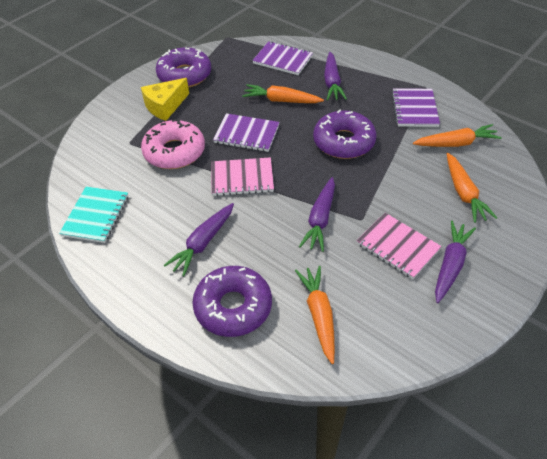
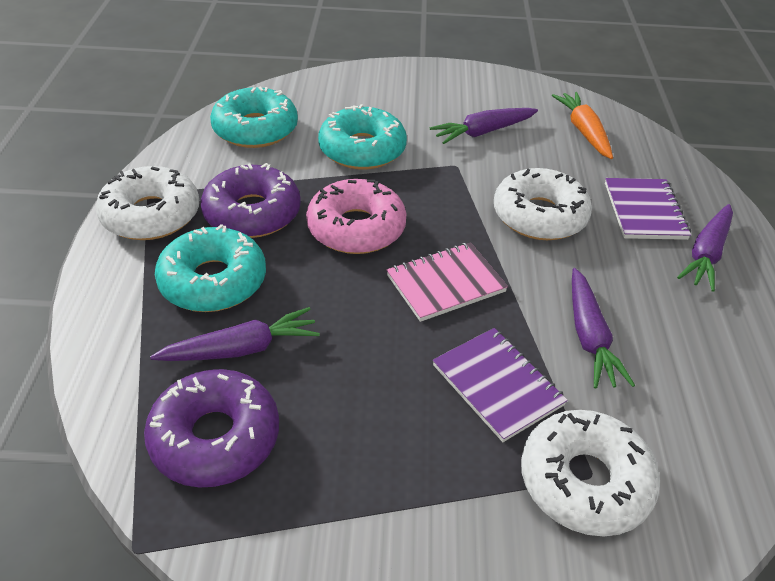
orange carrot: 4 -> 1
pink notebook: 2 -> 1
purple donut: 3 -> 2
purple notebook: 3 -> 2
turquoise donut: 0 -> 3
turquoise notebook: 1 -> 0
white donut: 0 -> 3
yellow cheese: 1 -> 0

